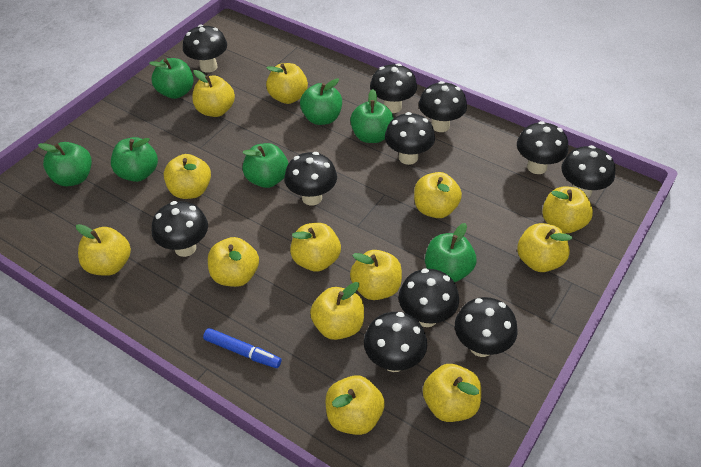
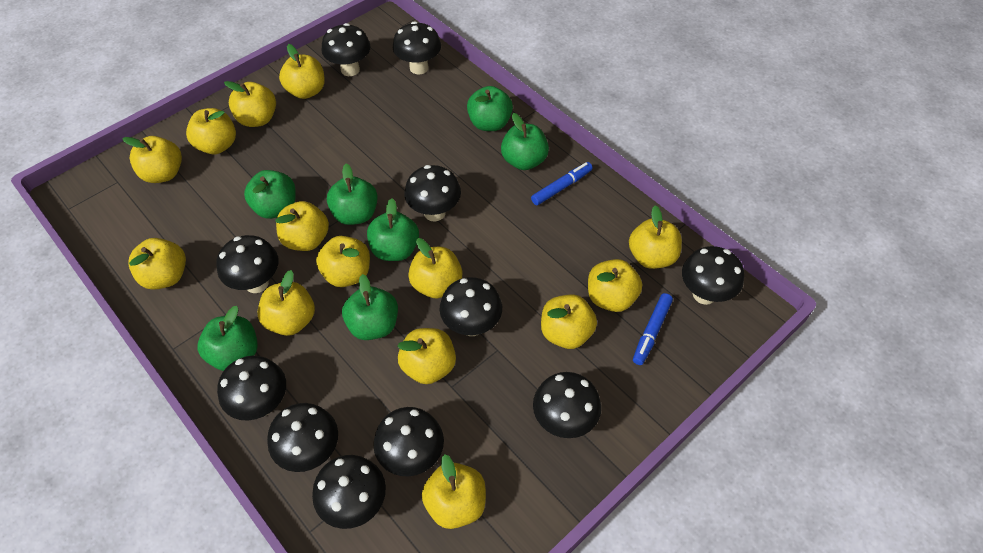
blue marker: 1 -> 2
yellow apple: 13 -> 14

